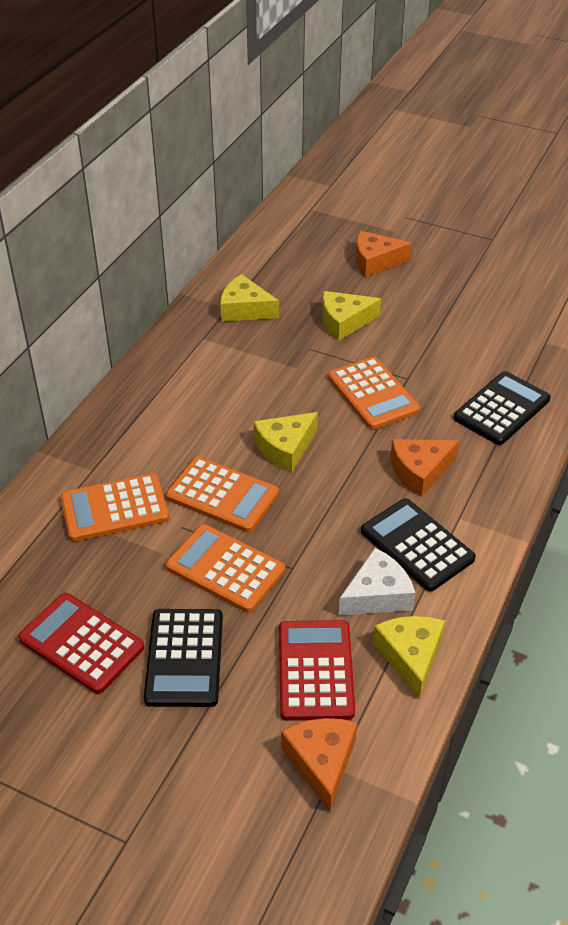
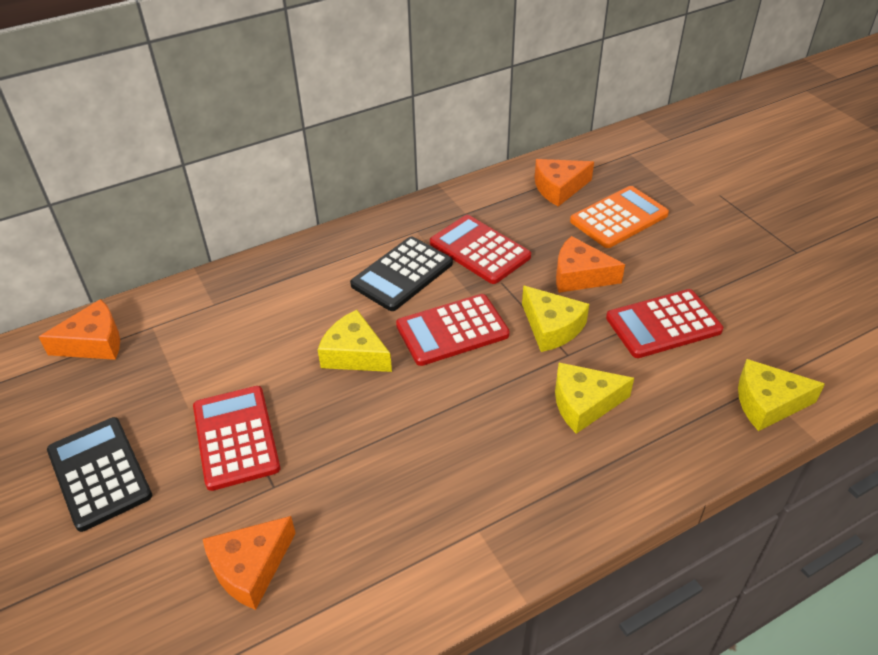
black calculator: 3 -> 2
orange calculator: 4 -> 1
orange cheese: 3 -> 4
red calculator: 2 -> 4
white cheese: 1 -> 0

